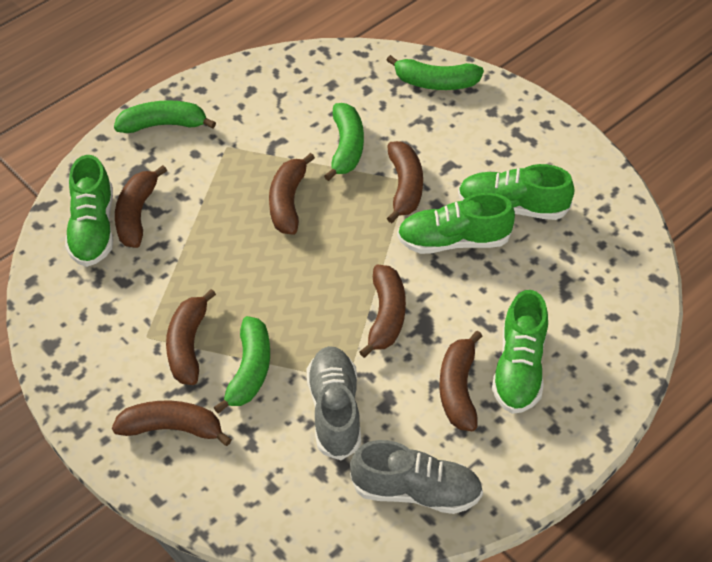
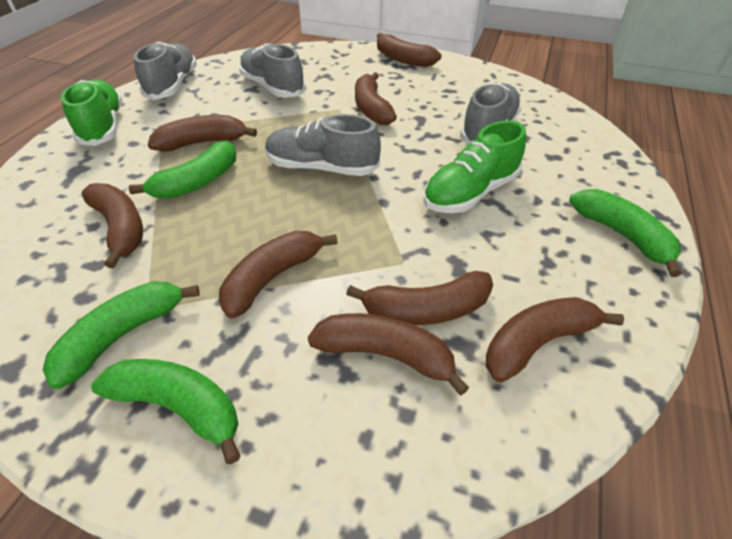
brown banana: 7 -> 8
green shoe: 4 -> 2
grey shoe: 2 -> 4

